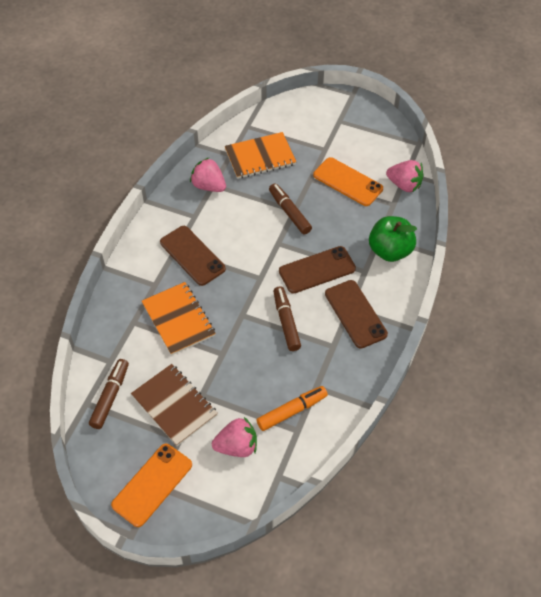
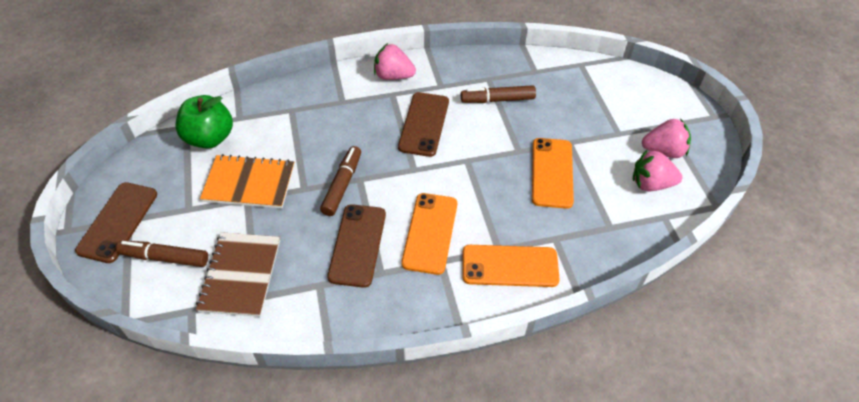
orange marker: 1 -> 0
orange notebook: 2 -> 1
orange phone: 2 -> 3

